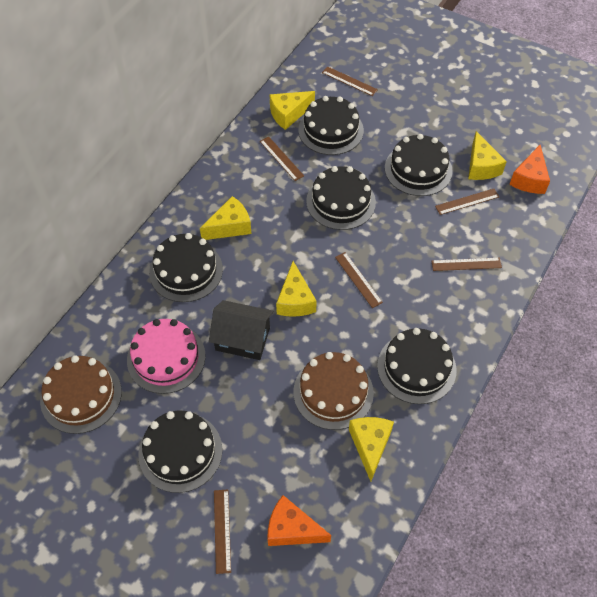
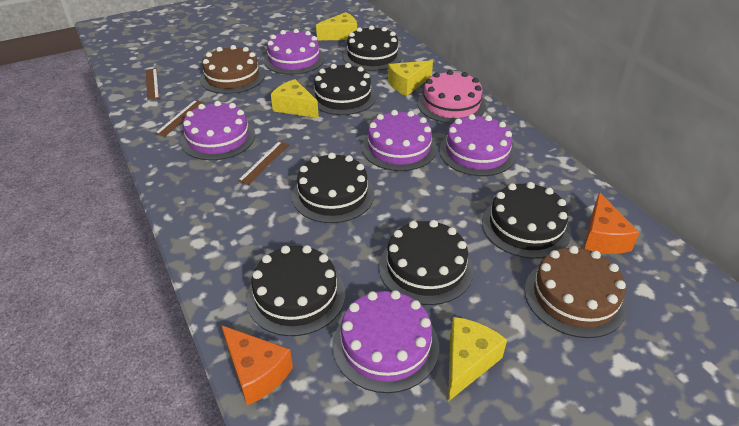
black house: 1 -> 0
brown ruler: 6 -> 3
purple cake: 0 -> 5
yellow cheese: 5 -> 4

